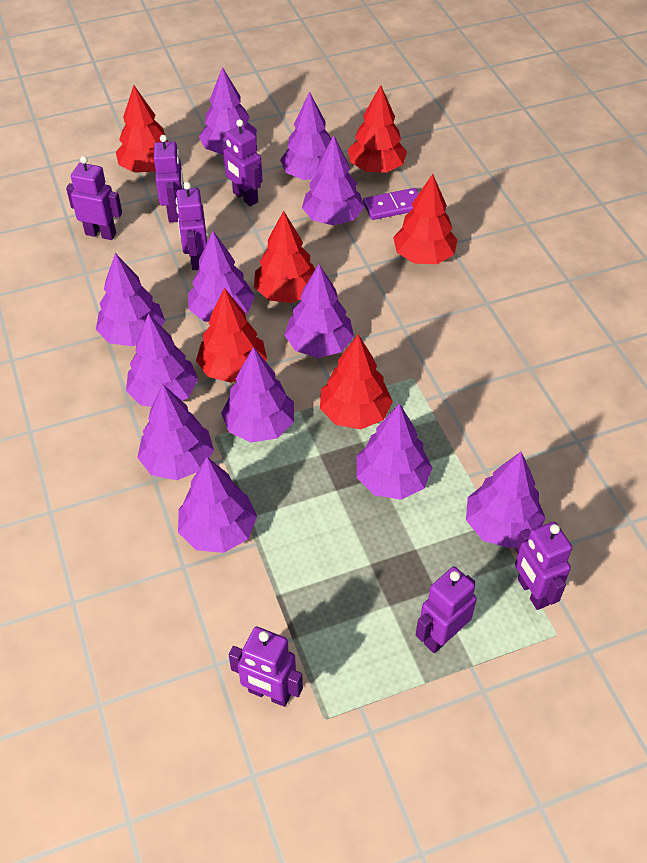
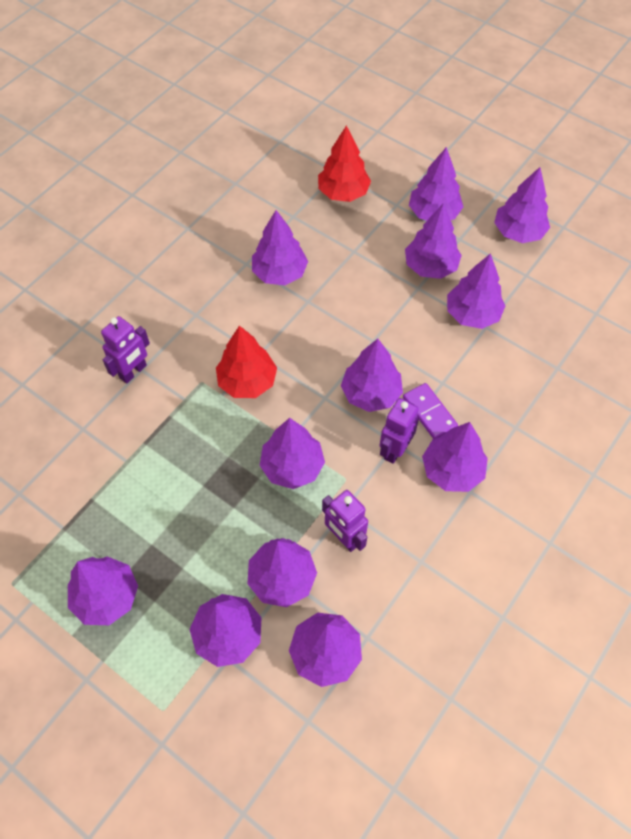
purple robot: 7 -> 3
red tree: 6 -> 2

